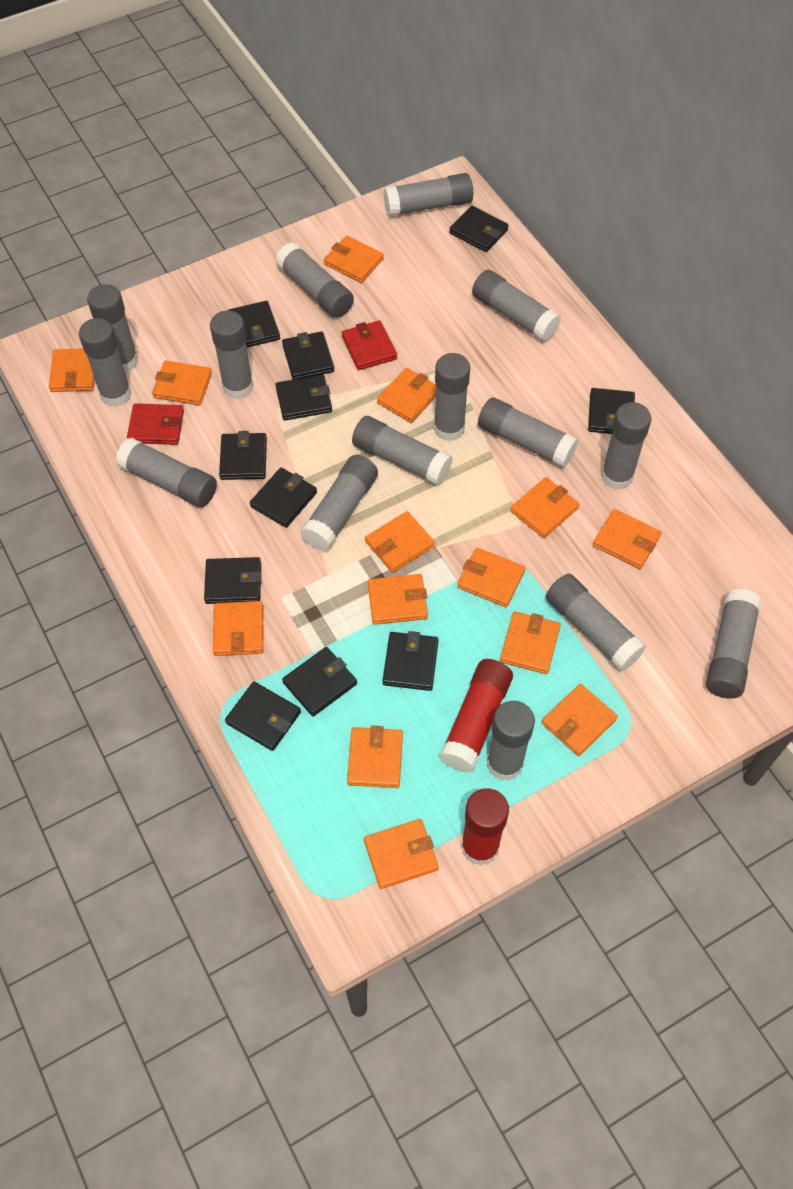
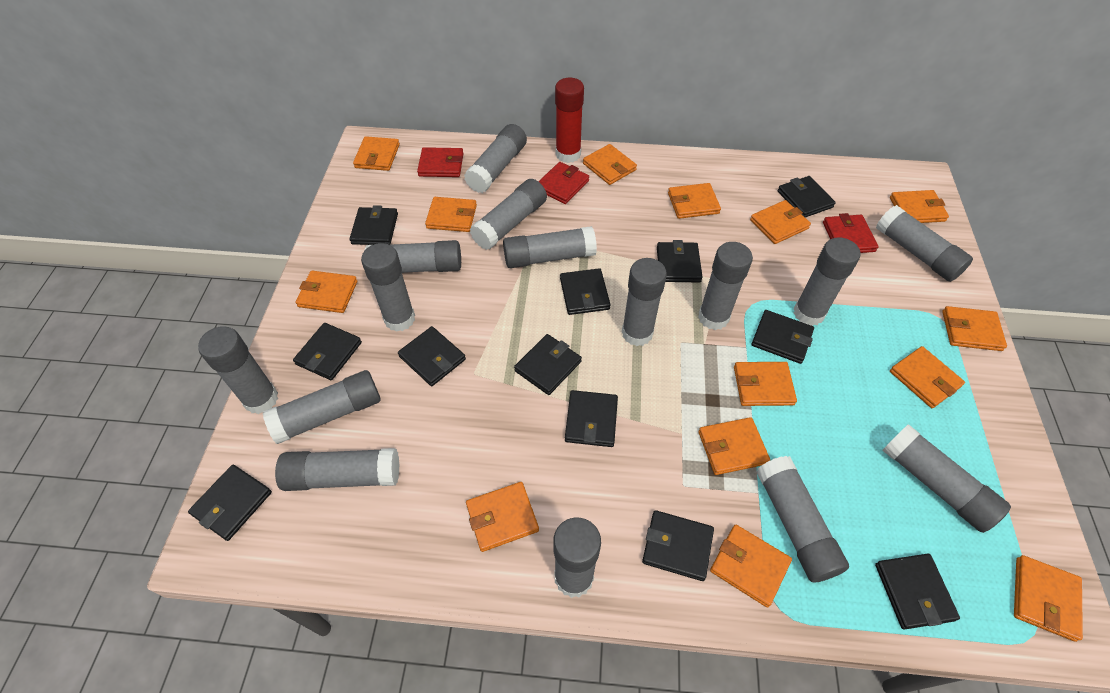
black wallet: 11 -> 12
red glue stick: 2 -> 1
red wallet: 2 -> 3

